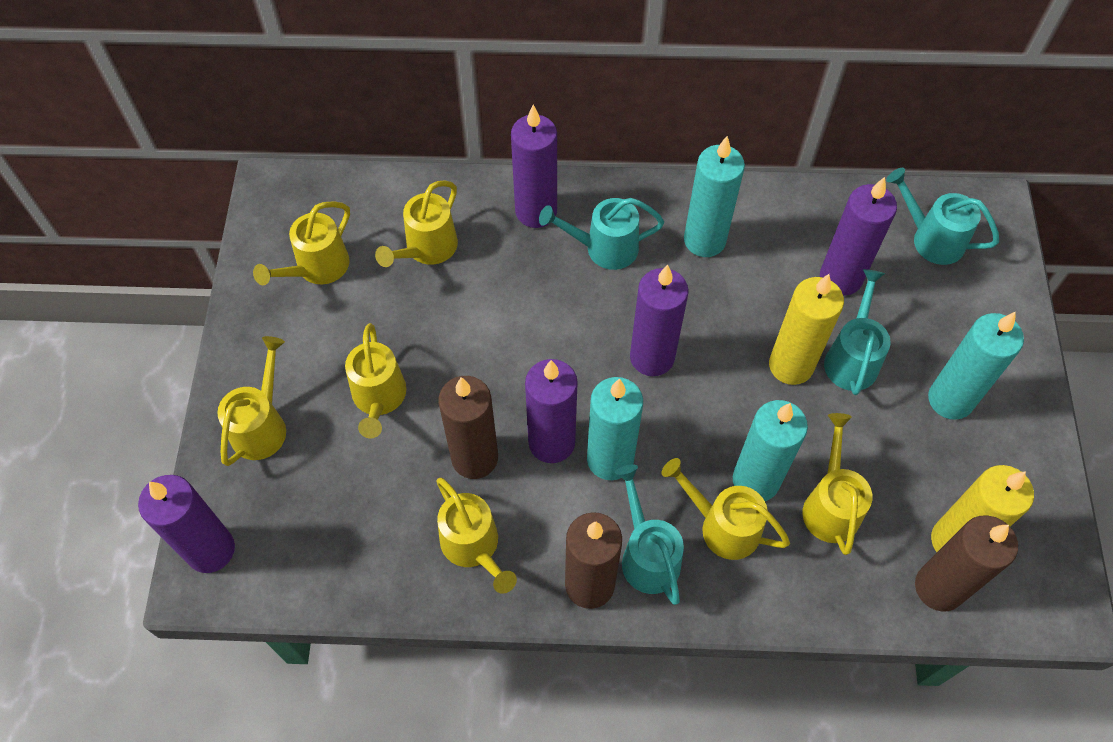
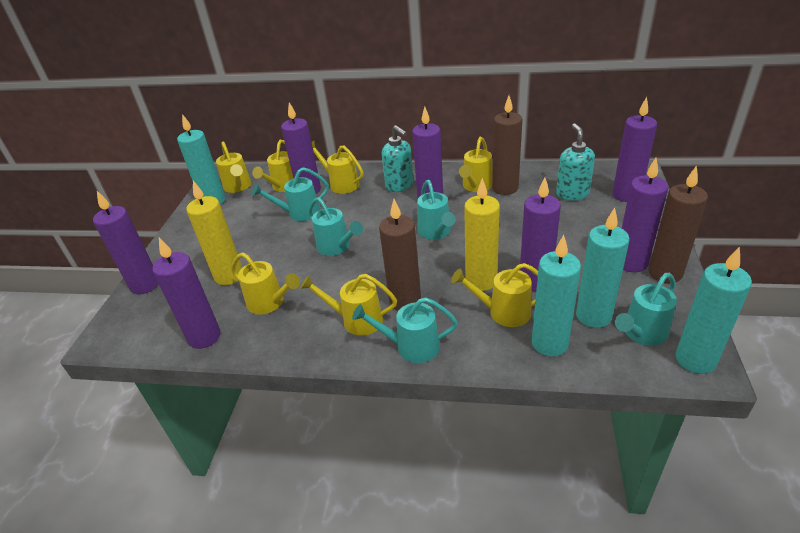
purple candle: 5 -> 7
turquoise soap dispenser: 0 -> 2
turquoise watering can: 4 -> 5

